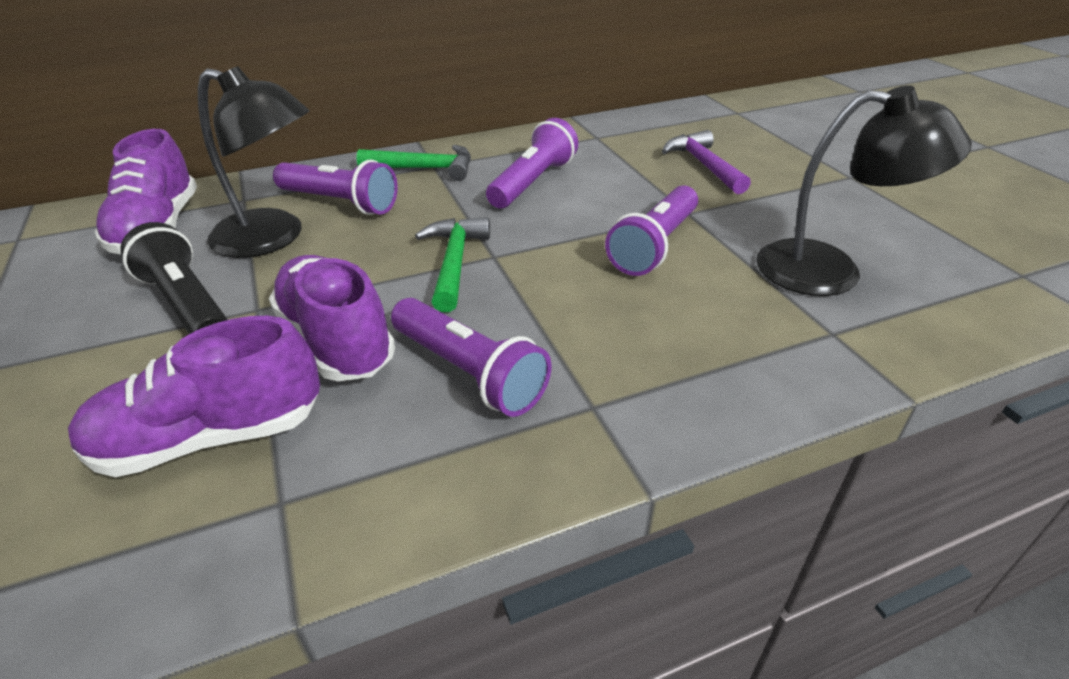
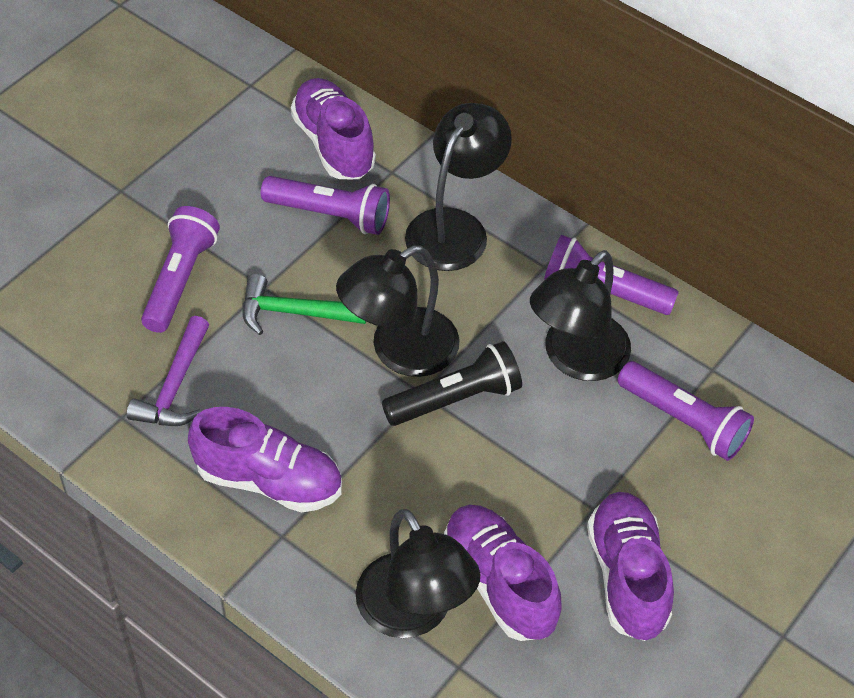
black lamp: 2 -> 4
green hammer: 2 -> 1
purple shoe: 3 -> 4

